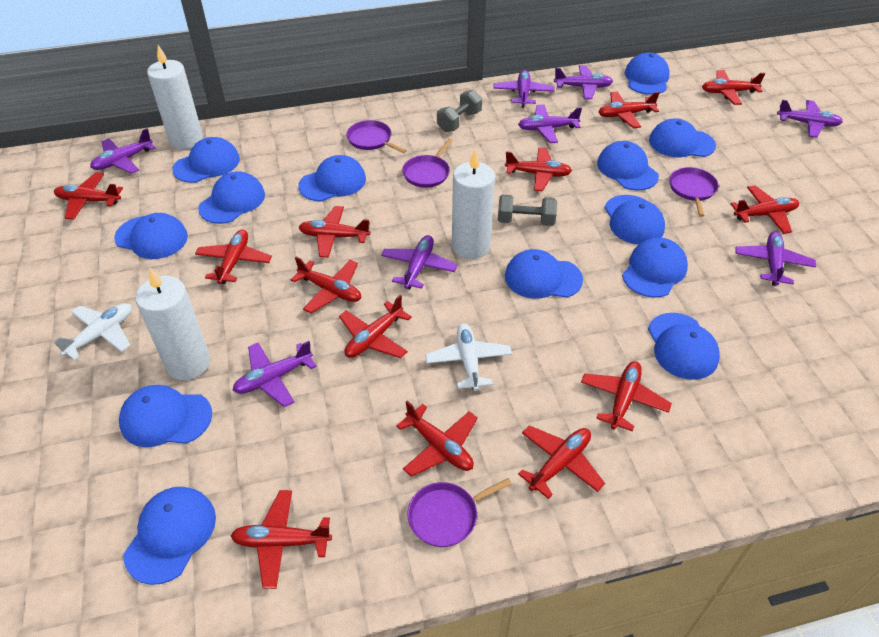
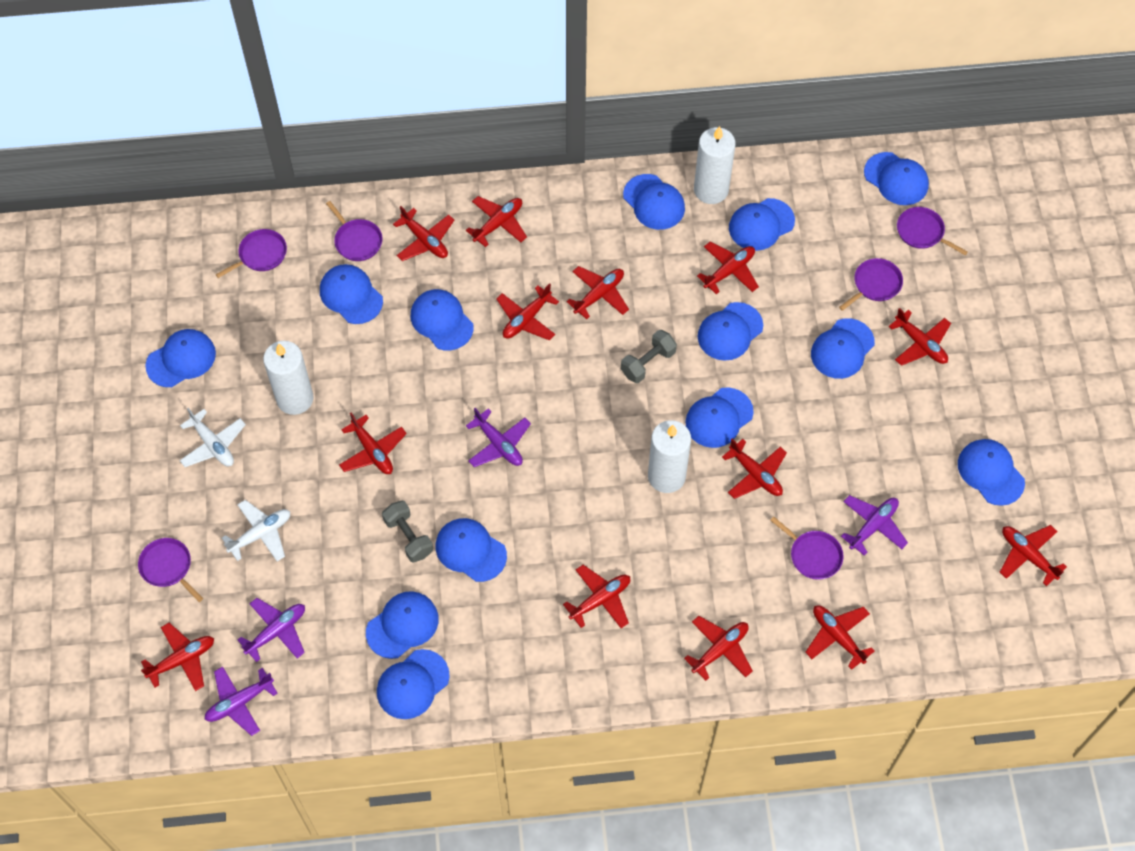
purple pan: 4 -> 6
purple plane: 8 -> 4

